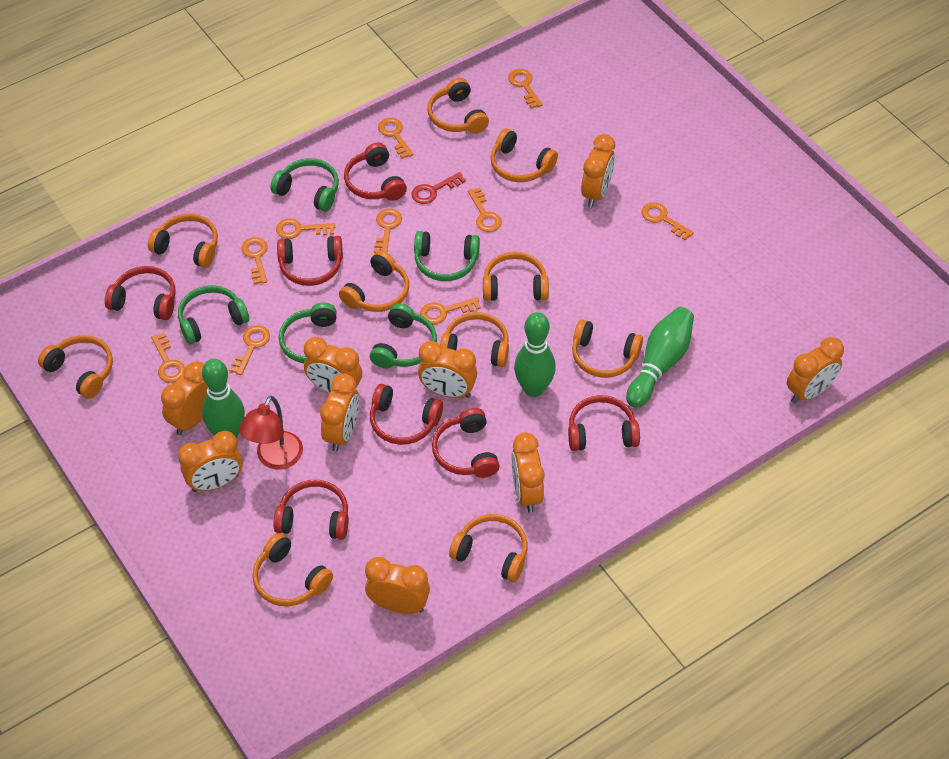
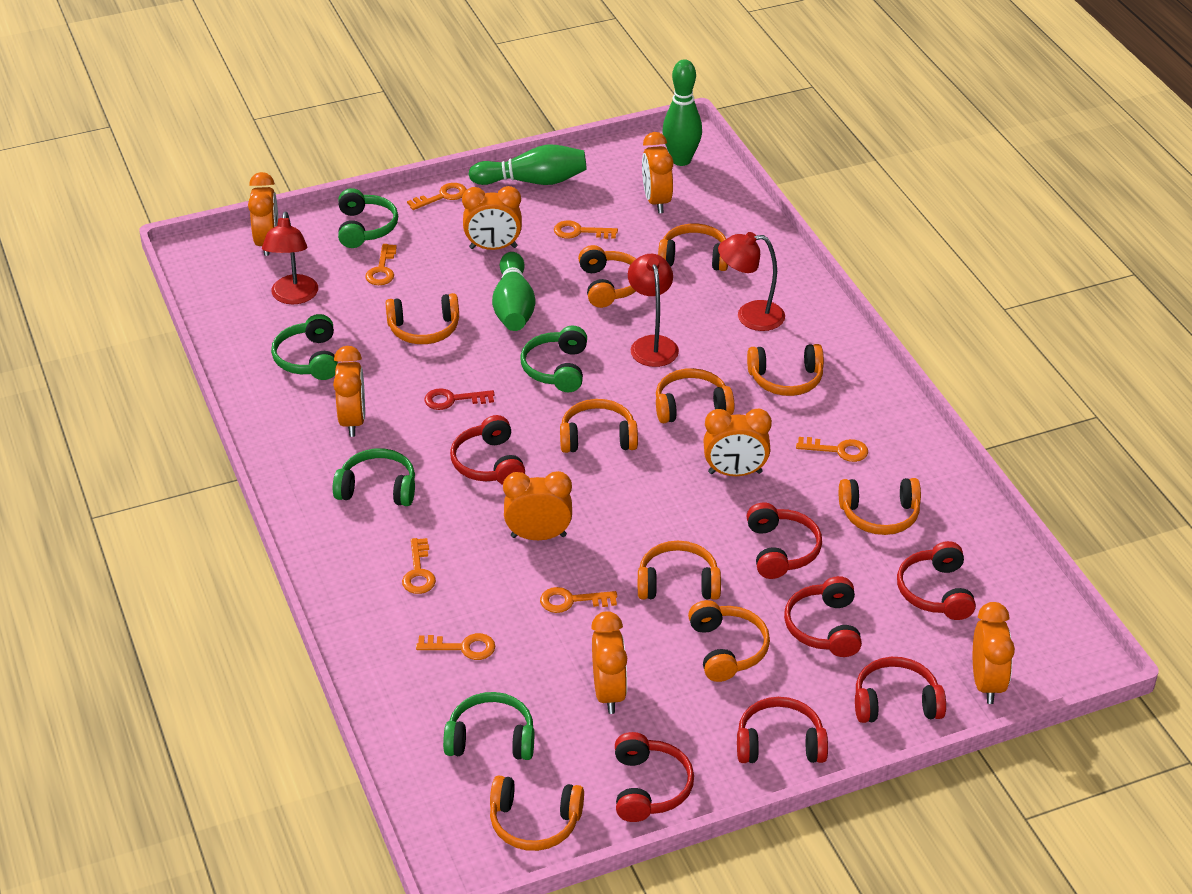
orange clock: 9 -> 8
orange key: 10 -> 7
red lamp: 1 -> 3

